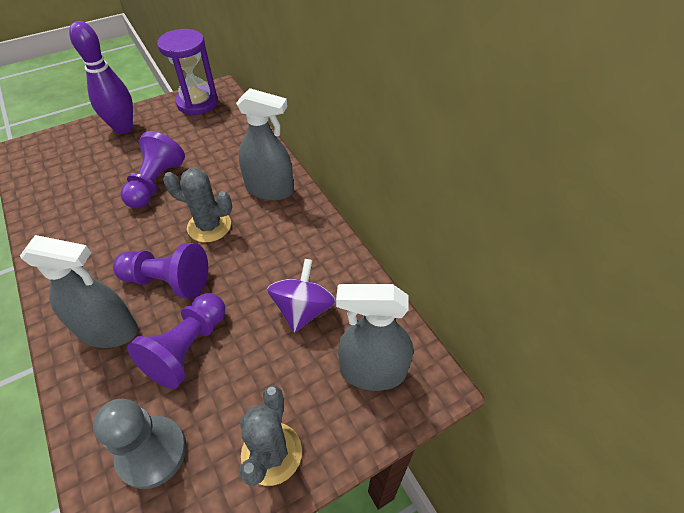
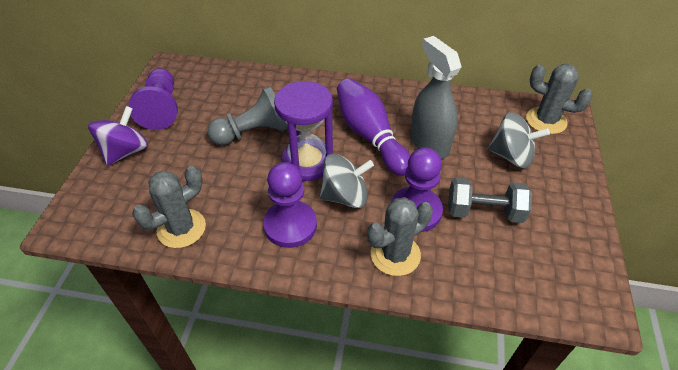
grey cactus: 2 -> 3
grey dumbbell: 0 -> 1
grey spinning top: 0 -> 2
grey spray bottle: 3 -> 1

